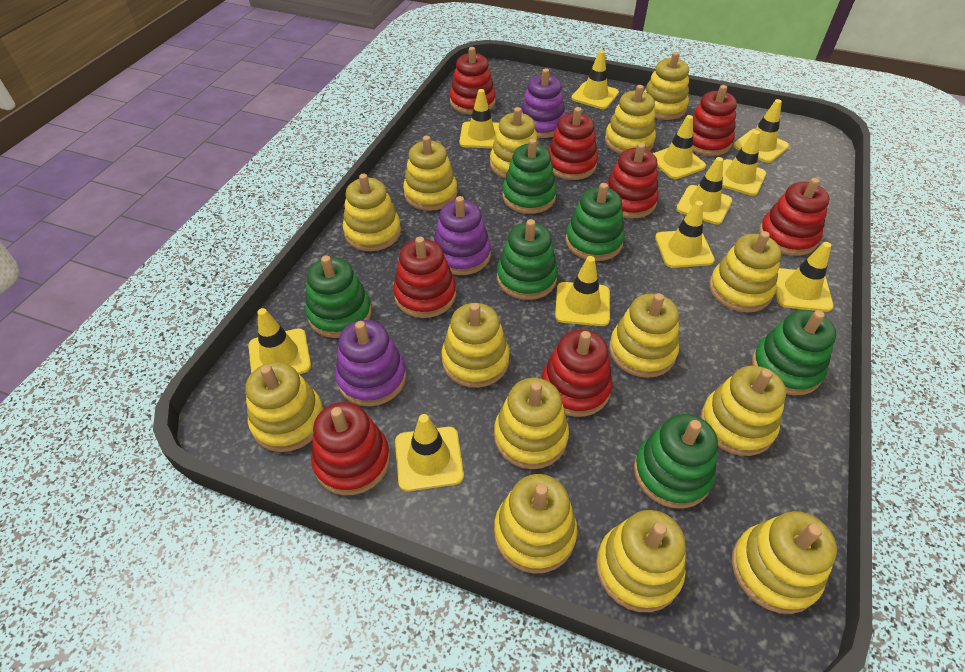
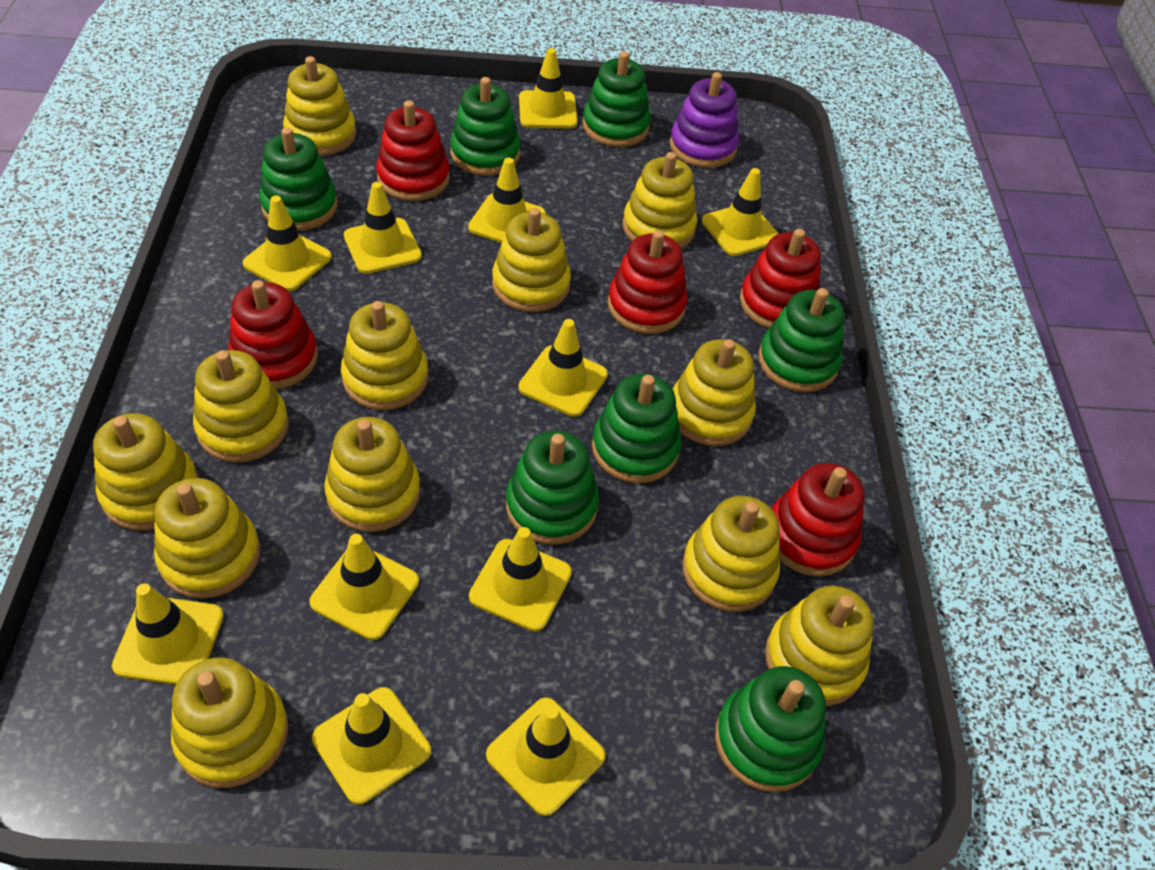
green stacking toy: 6 -> 7
purple stacking toy: 3 -> 1
red stacking toy: 8 -> 5
yellow stacking toy: 14 -> 12

